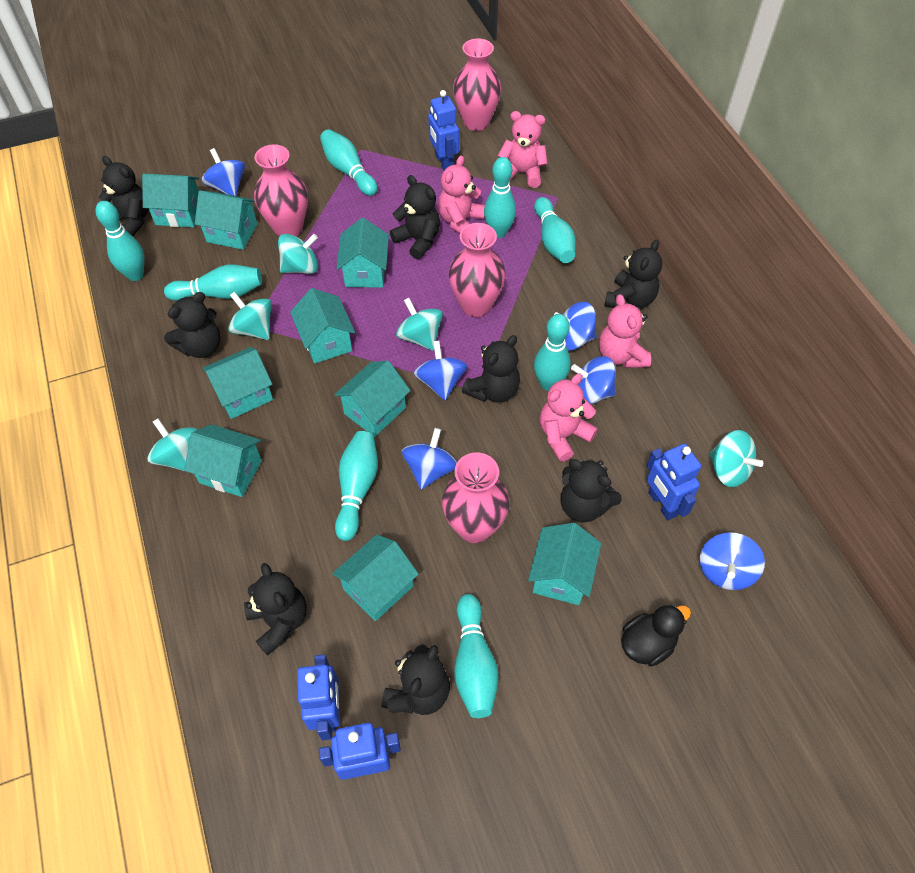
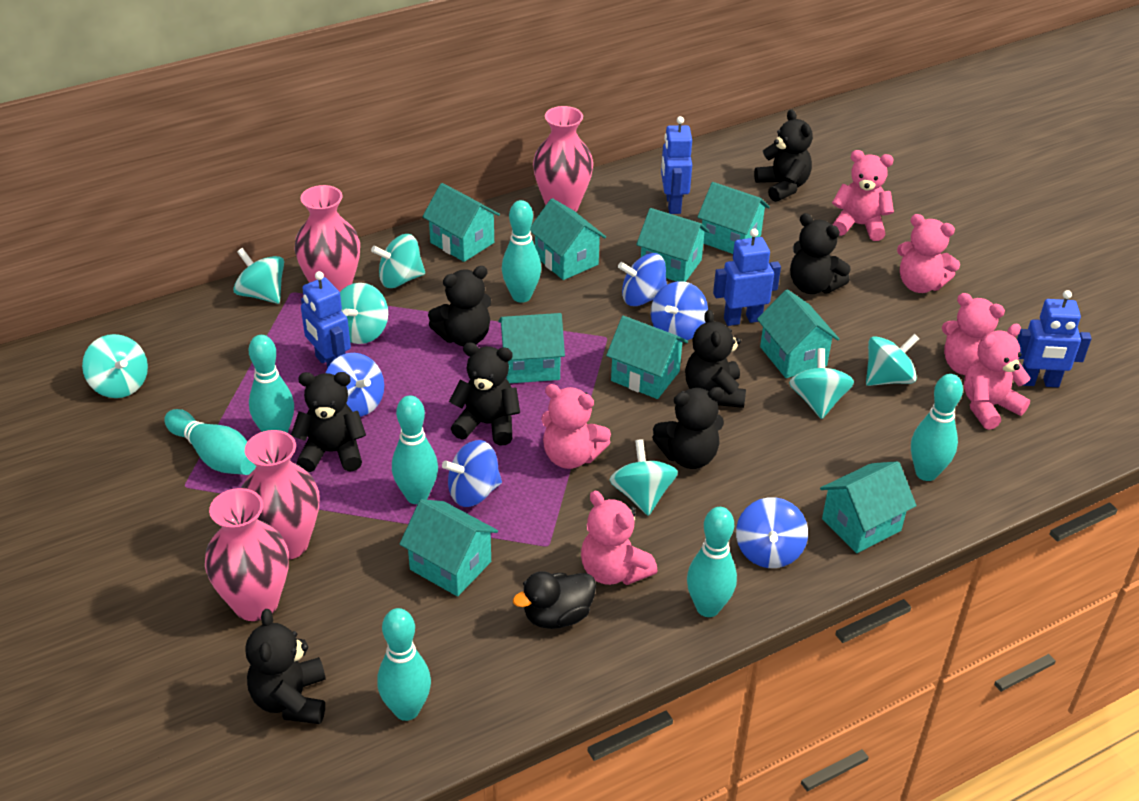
blue spinning top: 6 -> 5
pink teddy bear: 4 -> 6
turquoise bowling pin: 8 -> 7
turquoise spinning top: 5 -> 7

